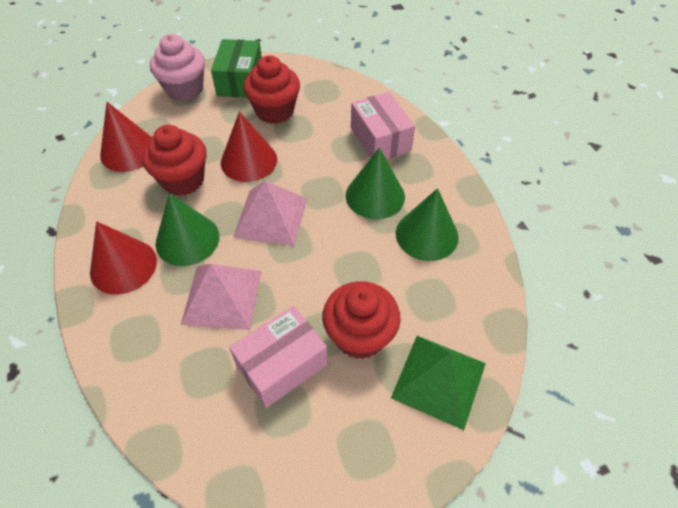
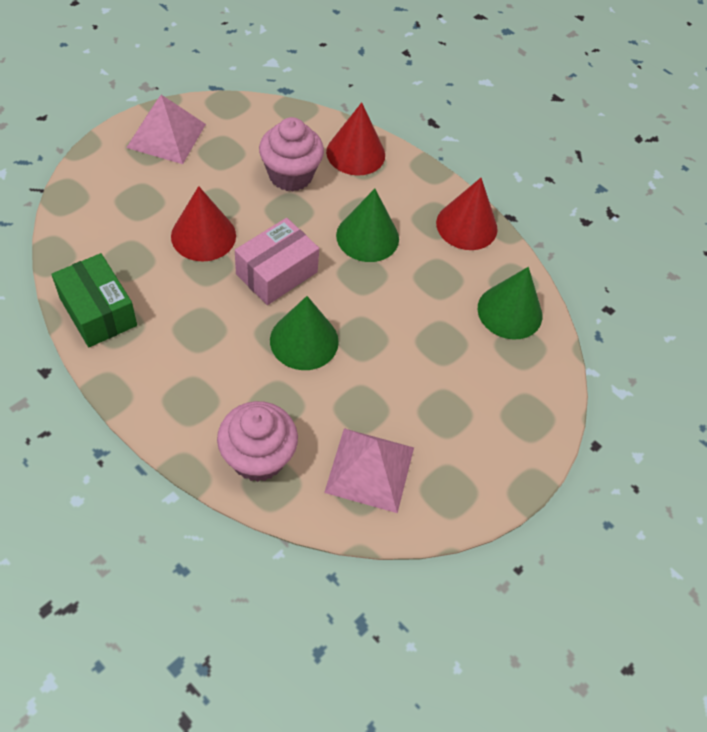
green pyramid: 1 -> 0
pink box: 2 -> 1
pink cupcake: 1 -> 2
red cupcake: 3 -> 0

